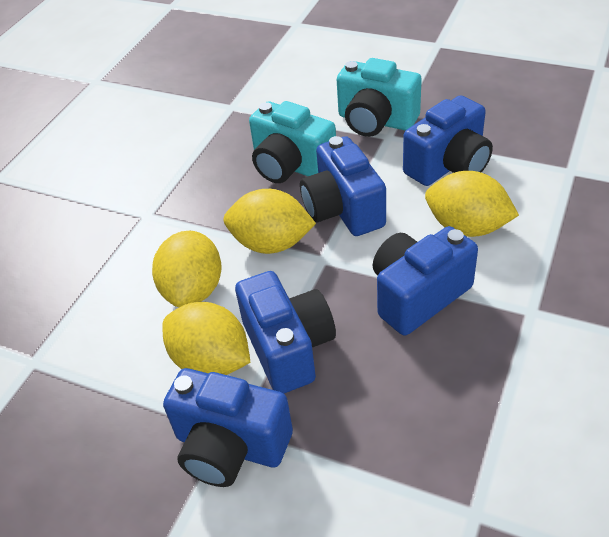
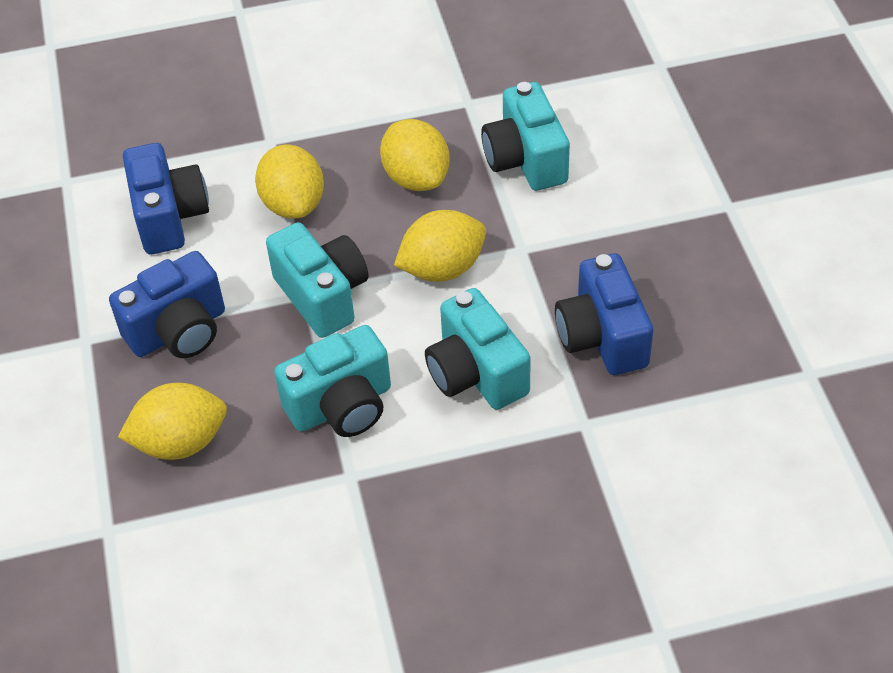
blue camera: 5 -> 3
turquoise camera: 2 -> 4

